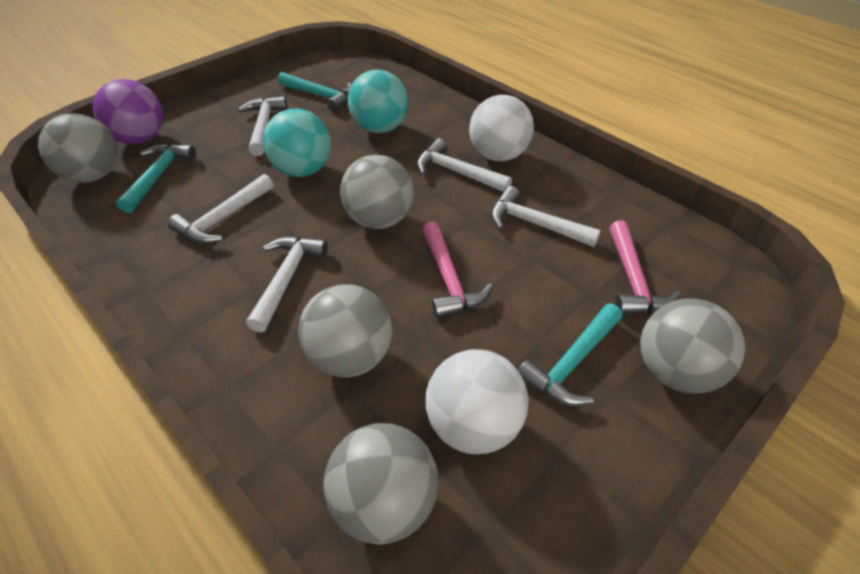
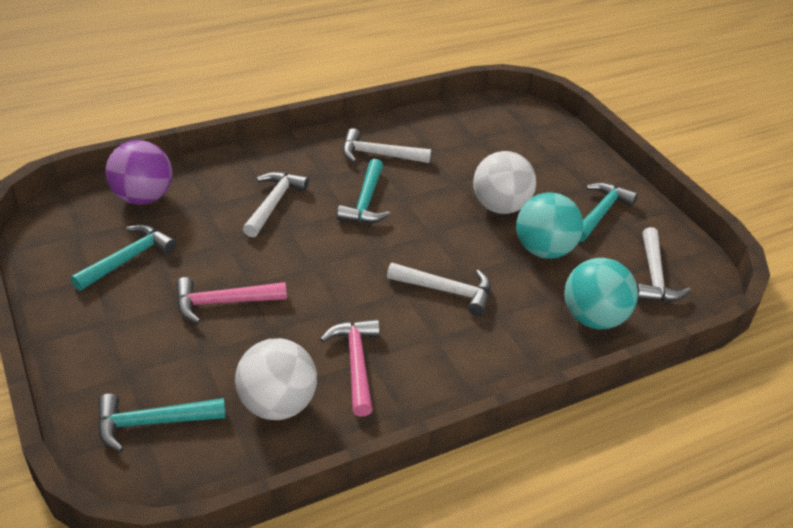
grey ball: 5 -> 0
turquoise hammer: 3 -> 4
white hammer: 5 -> 4

